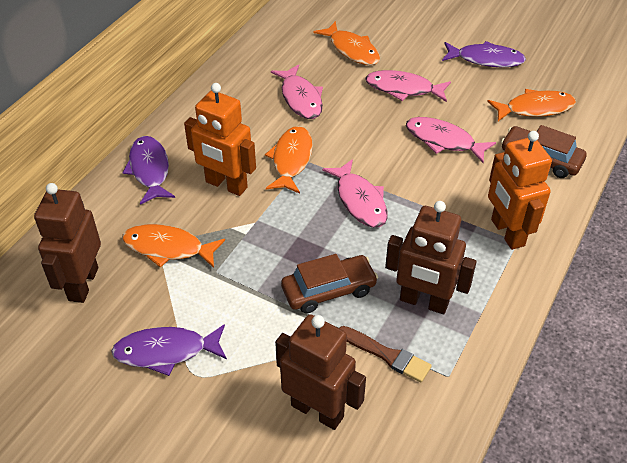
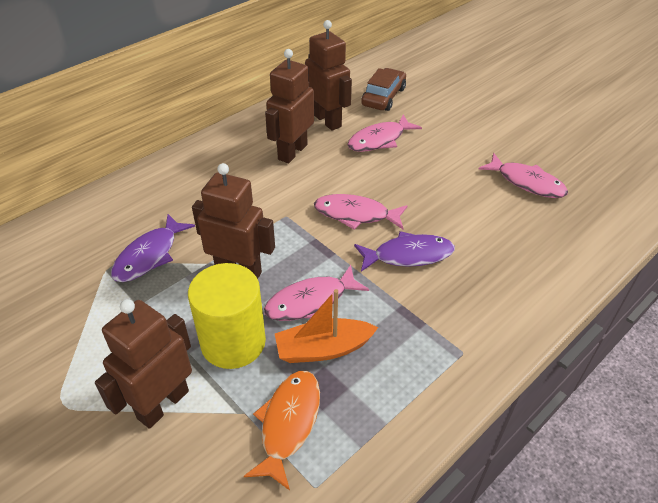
brown brush: 1 -> 0
brown car: 2 -> 1
brown robot: 3 -> 4
orange boat: 0 -> 1
orange fish: 4 -> 1
orange robot: 2 -> 0
purple fish: 3 -> 2
yellow cylinder: 0 -> 1

